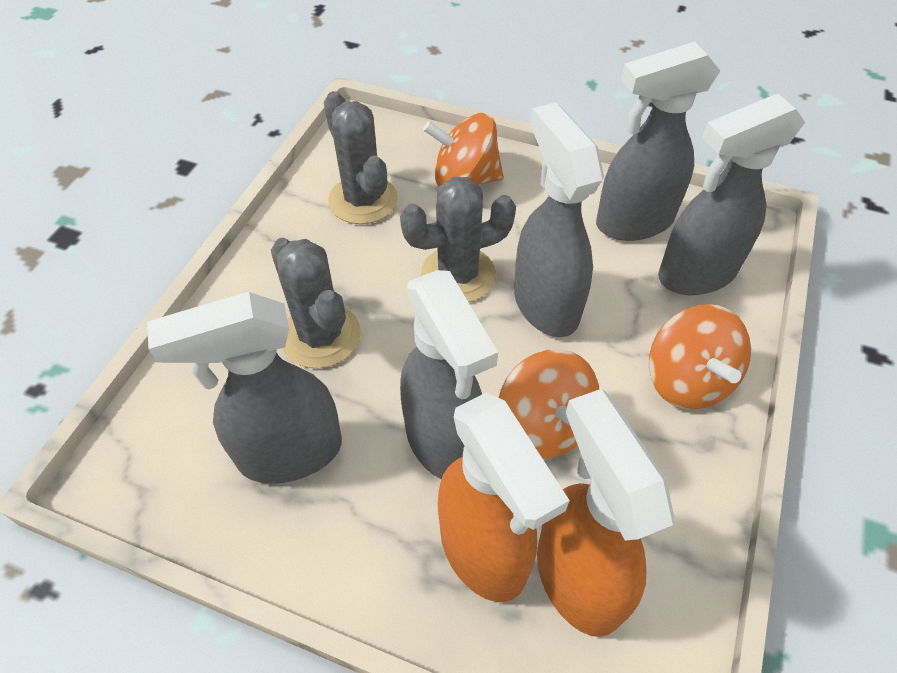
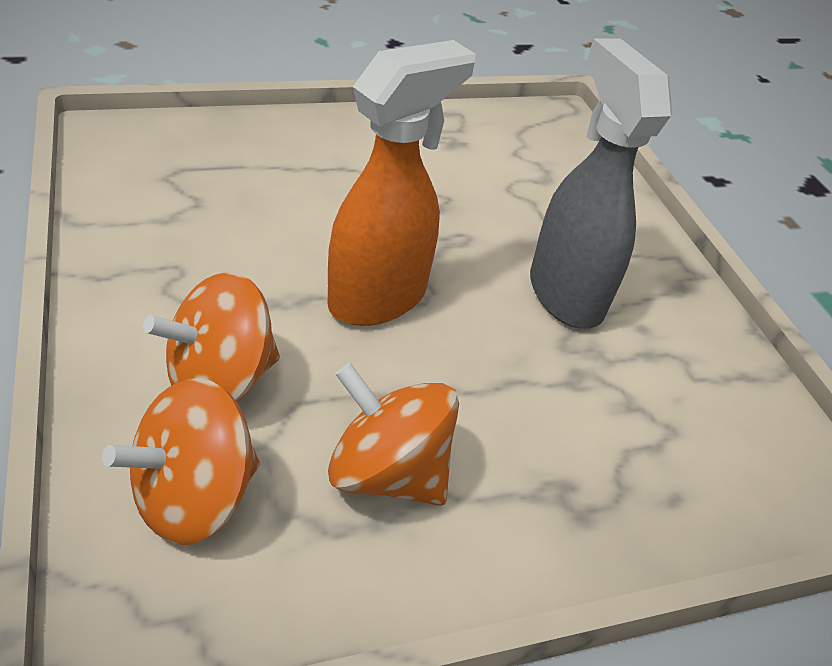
grey cactus: 3 -> 0
grey spray bottle: 5 -> 1
orange spray bottle: 2 -> 1

